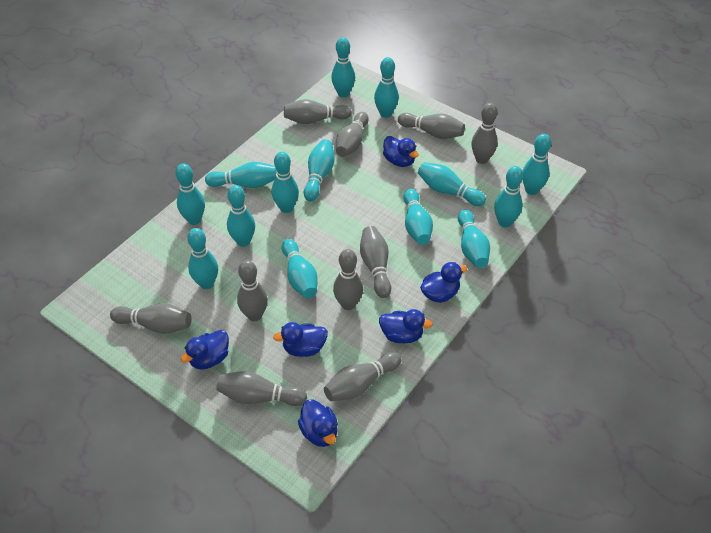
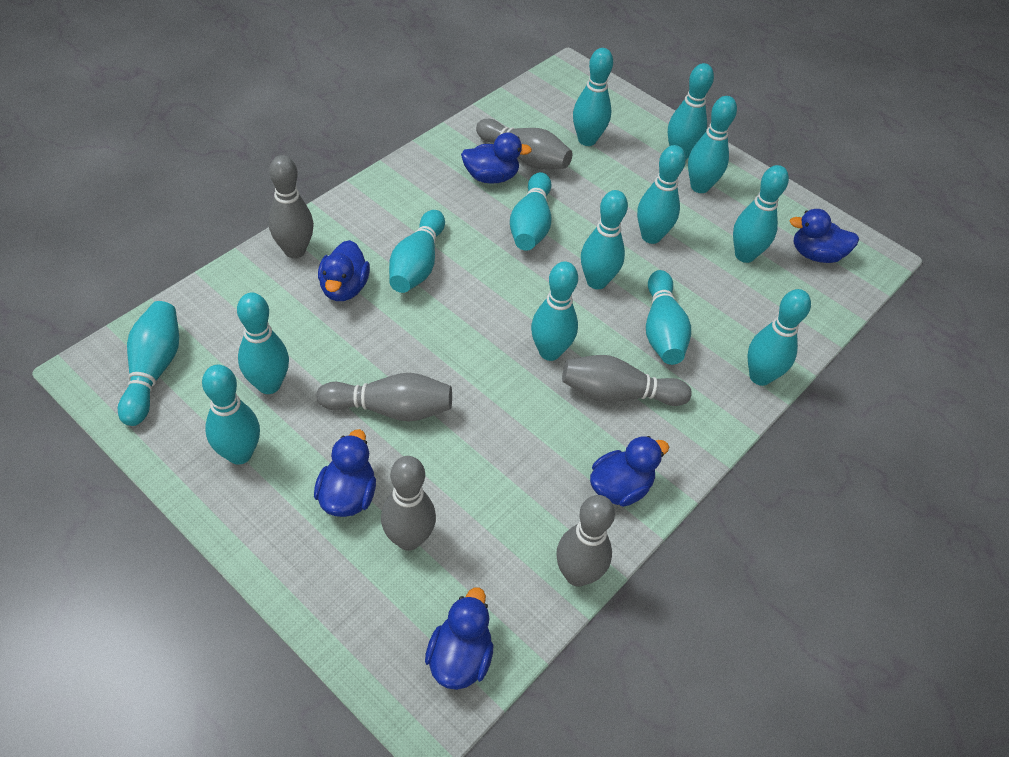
grey bowling pin: 10 -> 6

